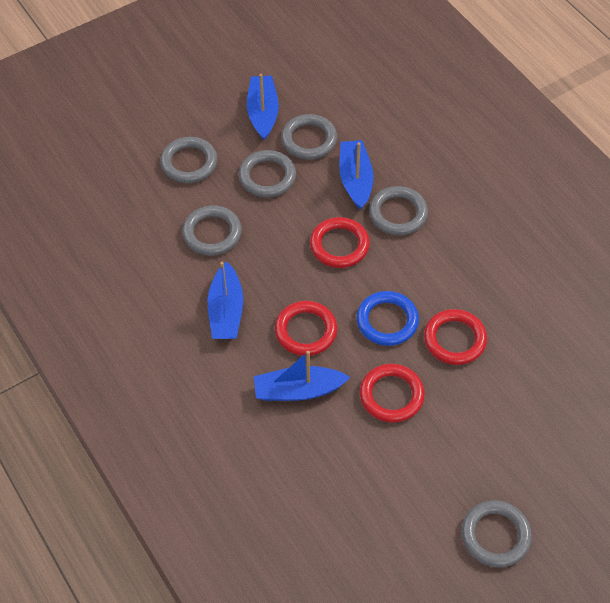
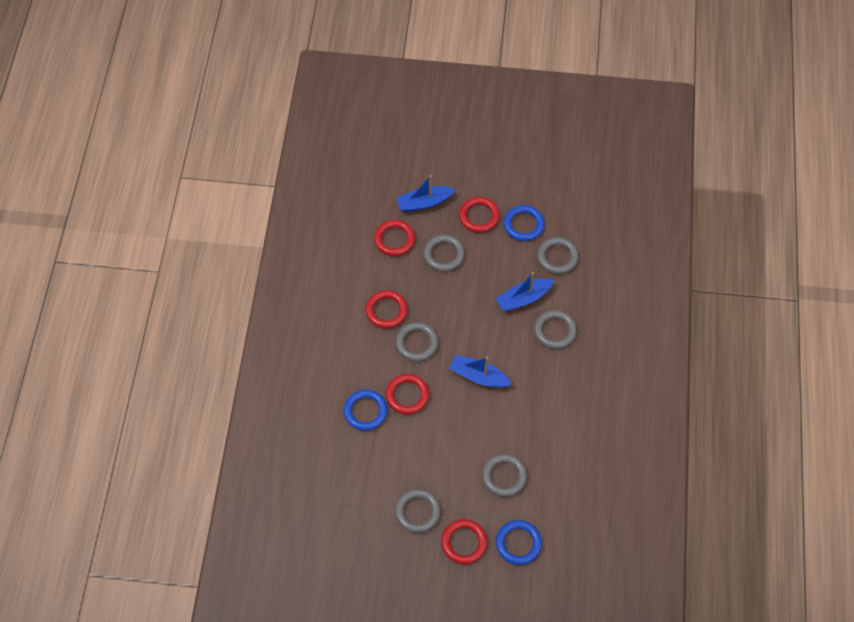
blue boat: 4 -> 3
blue ring: 1 -> 3
red ring: 4 -> 5

